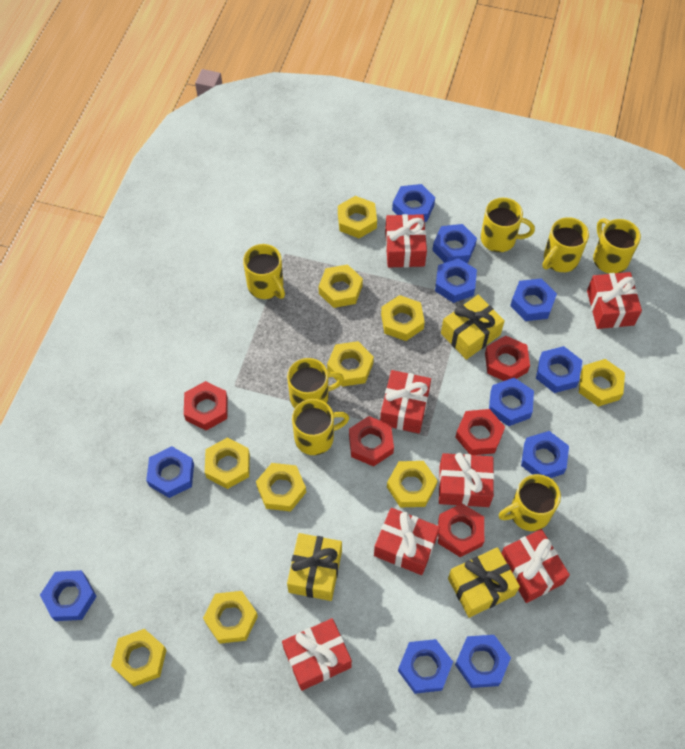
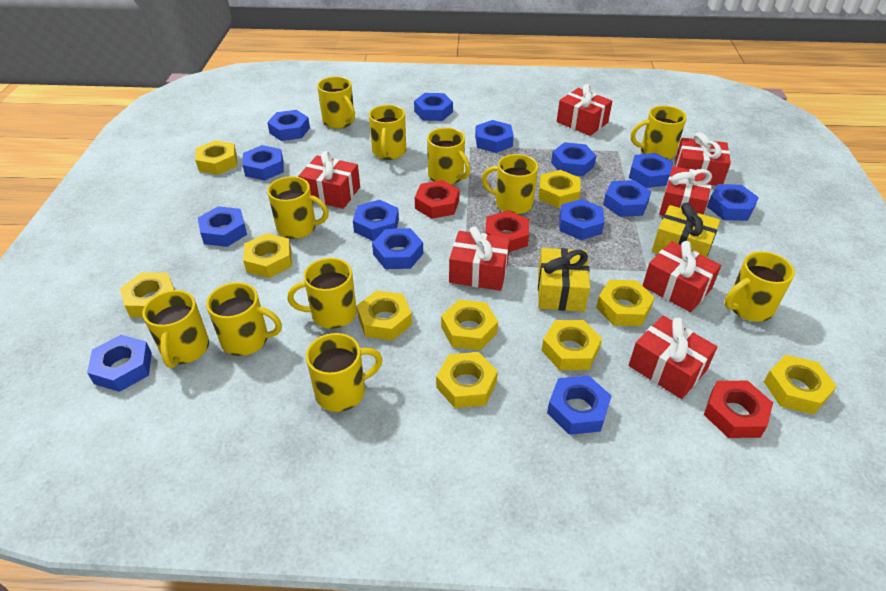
blue nut: 11 -> 14
red nut: 5 -> 3
yellow gift: 3 -> 2
yellow mug: 7 -> 11

